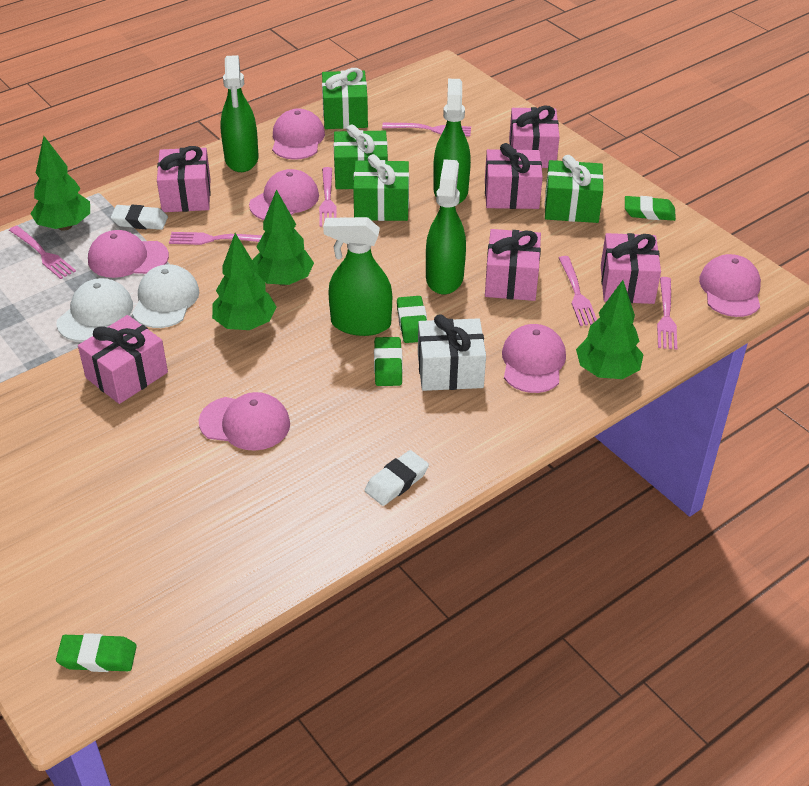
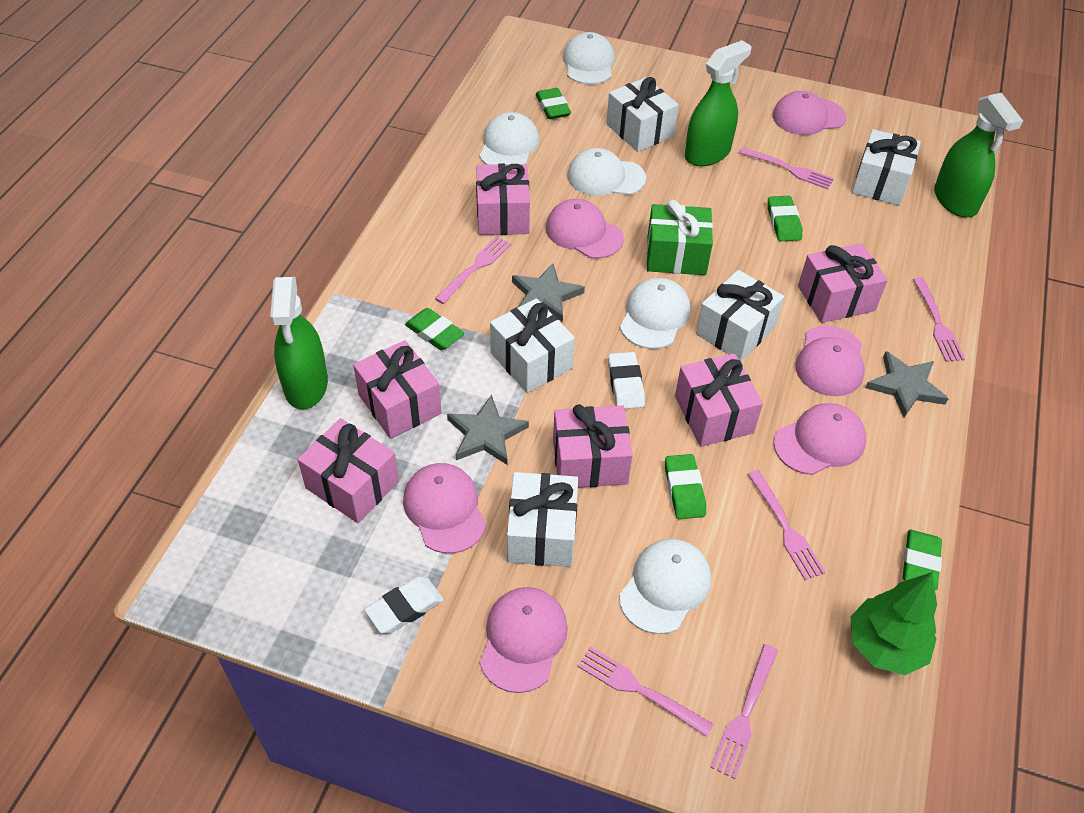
green eraser: 4 -> 5
green gift: 4 -> 1
green spray bottle: 4 -> 3
green tree: 4 -> 1
grey star: 0 -> 3
white cap: 2 -> 5
white gift: 1 -> 5

